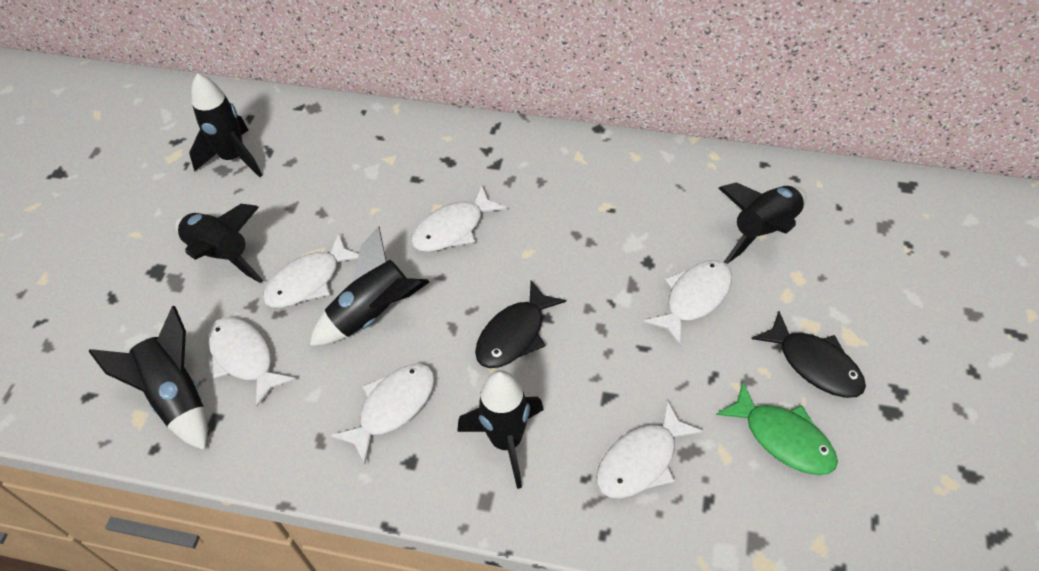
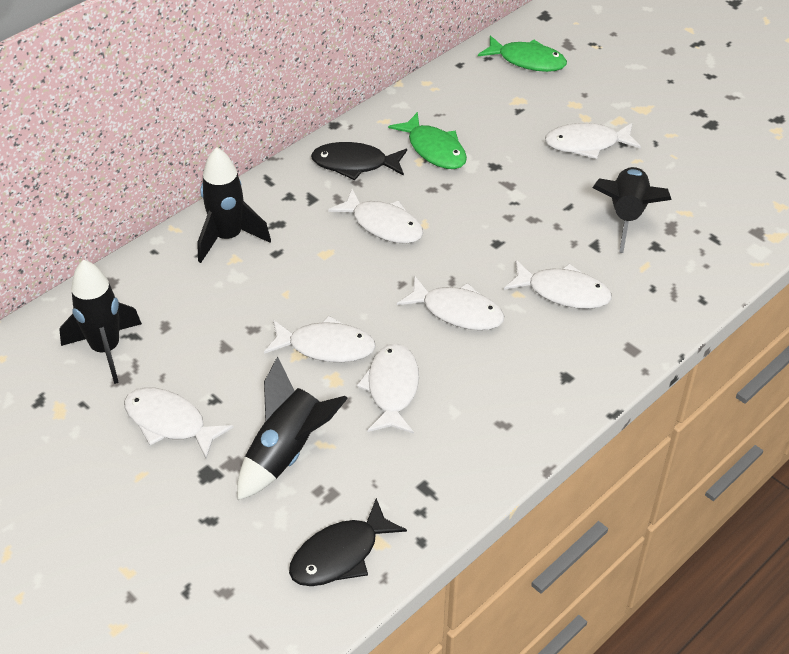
black rocket: 6 -> 4
green fish: 1 -> 2
white fish: 6 -> 7

